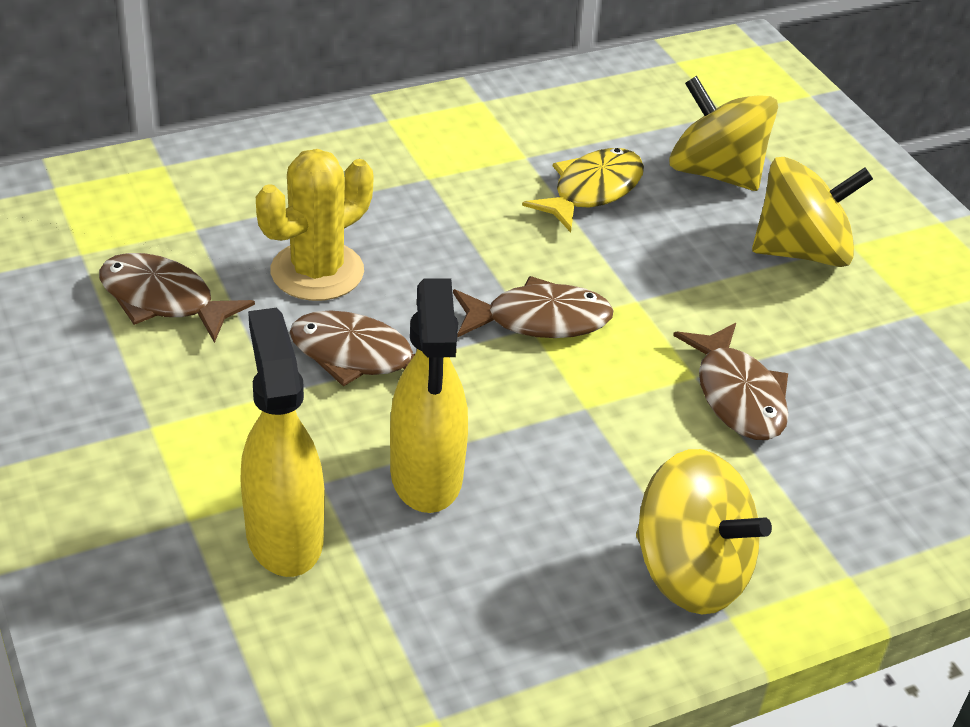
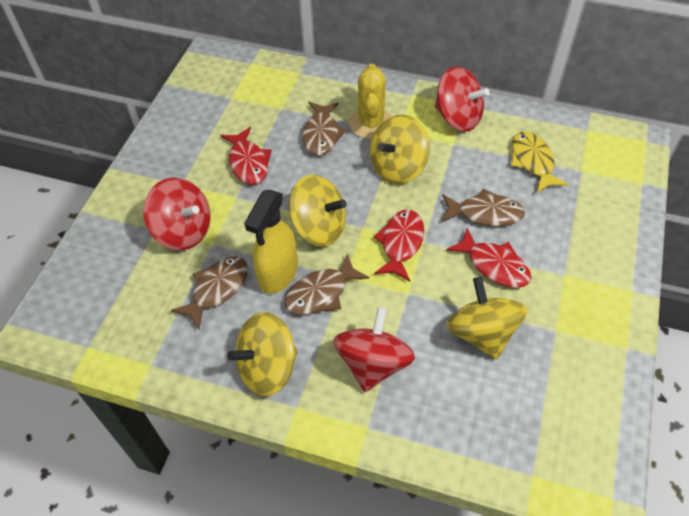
red fish: 0 -> 3
red spinning top: 0 -> 3
yellow spinning top: 3 -> 4
yellow spray bottle: 2 -> 1

